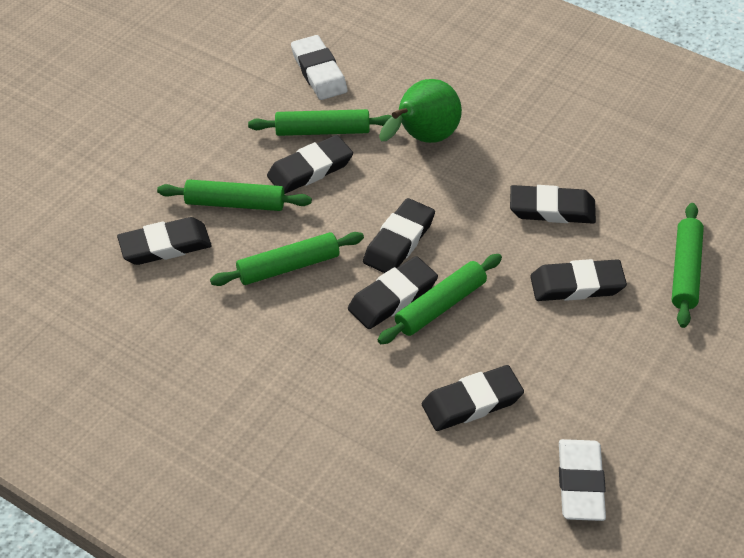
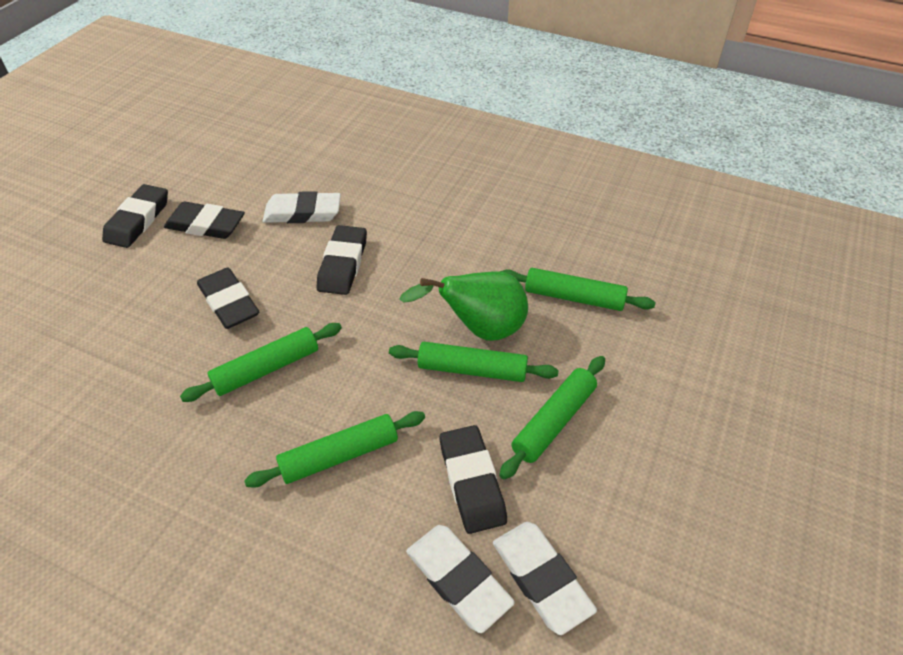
black eraser: 7 -> 5
white eraser: 2 -> 3

